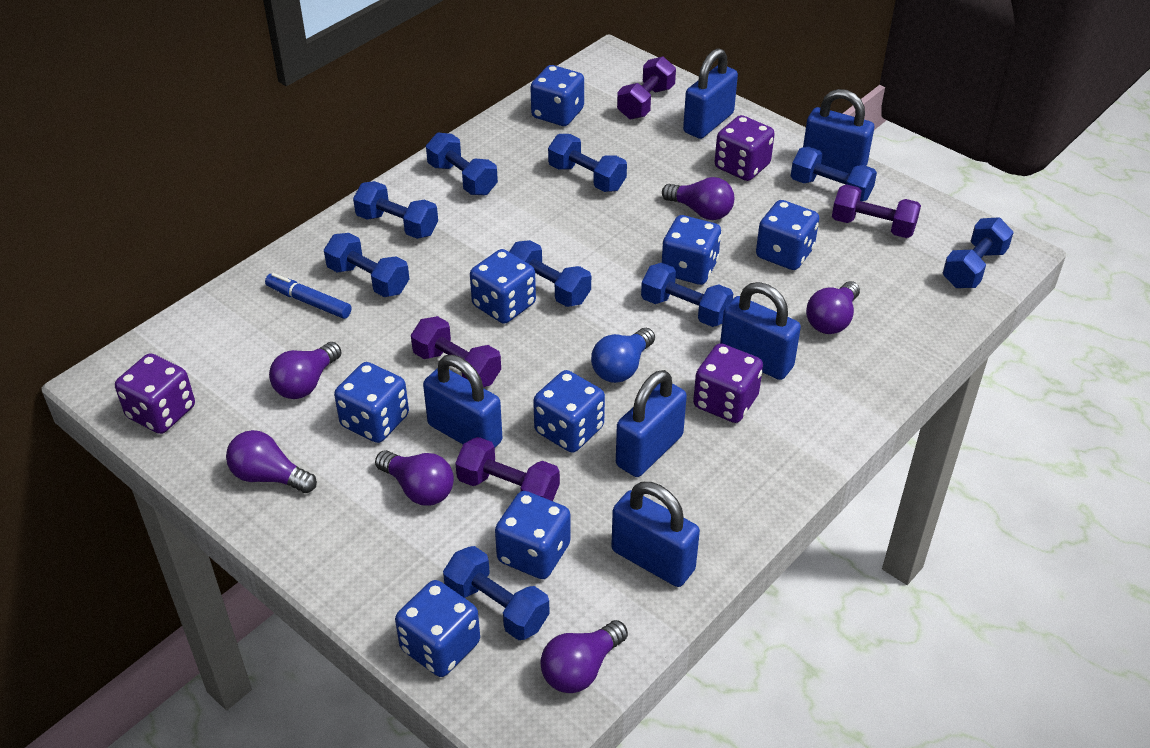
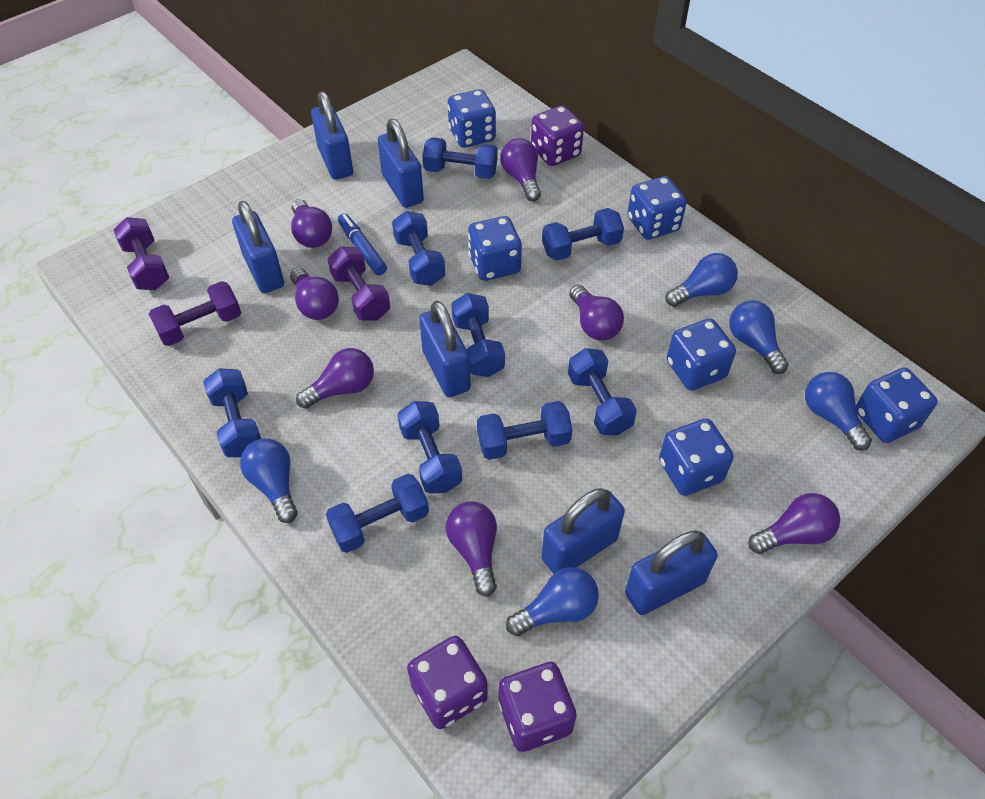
blue dice: 8 -> 6
blue light bulb: 1 -> 5
purple dumbbell: 4 -> 3
purple light bulb: 6 -> 7

